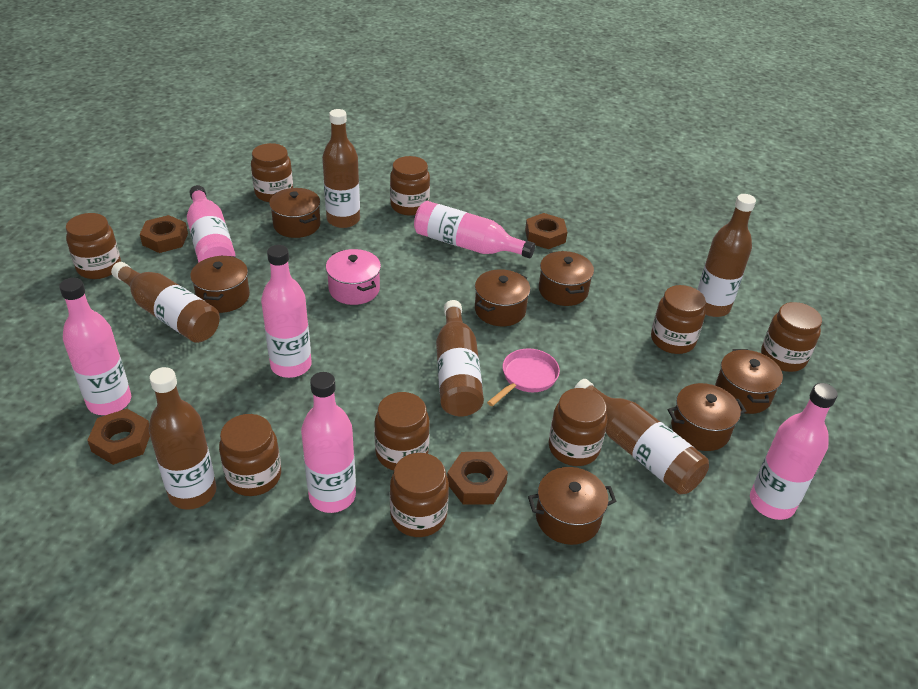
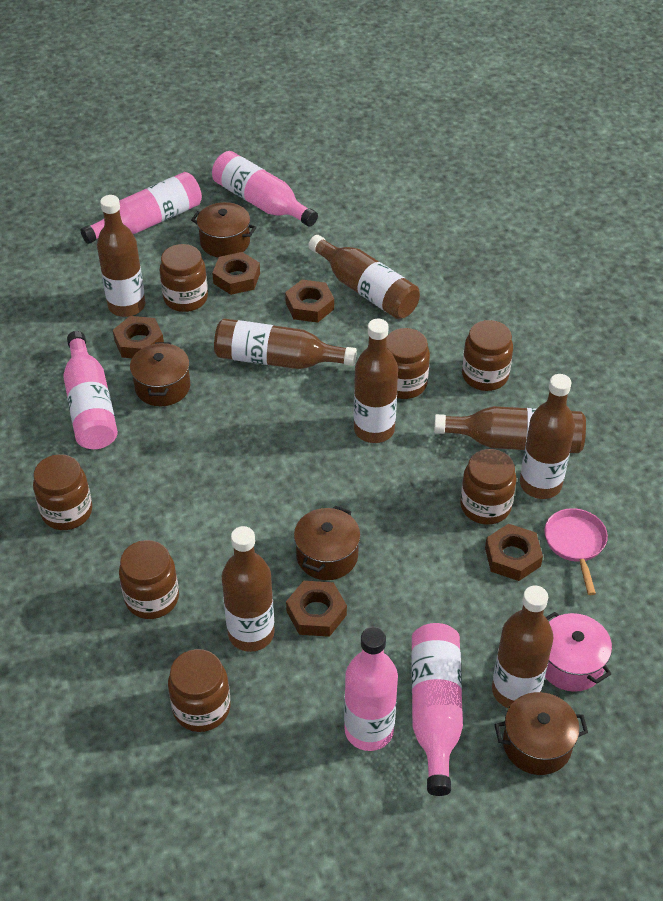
brown bottle: 6 -> 8
brown jar: 9 -> 7
brown nut: 4 -> 5
brown pot: 7 -> 4
pink bottle: 6 -> 5

